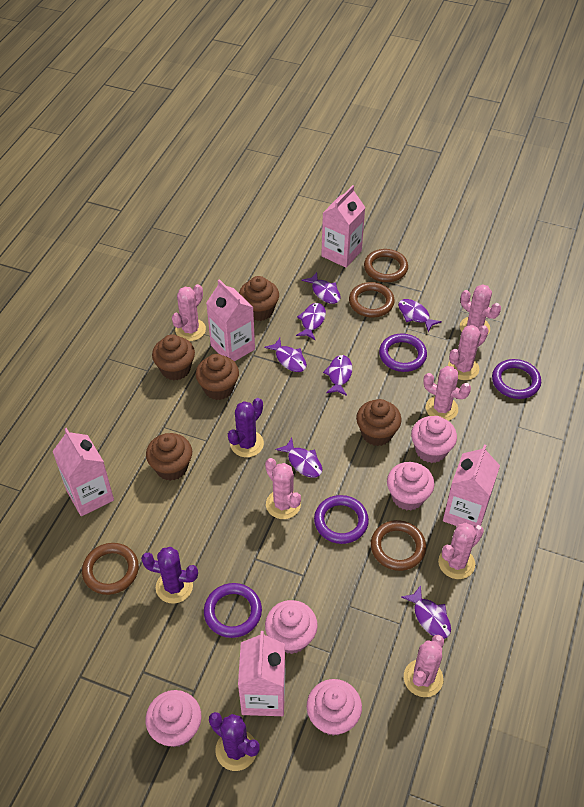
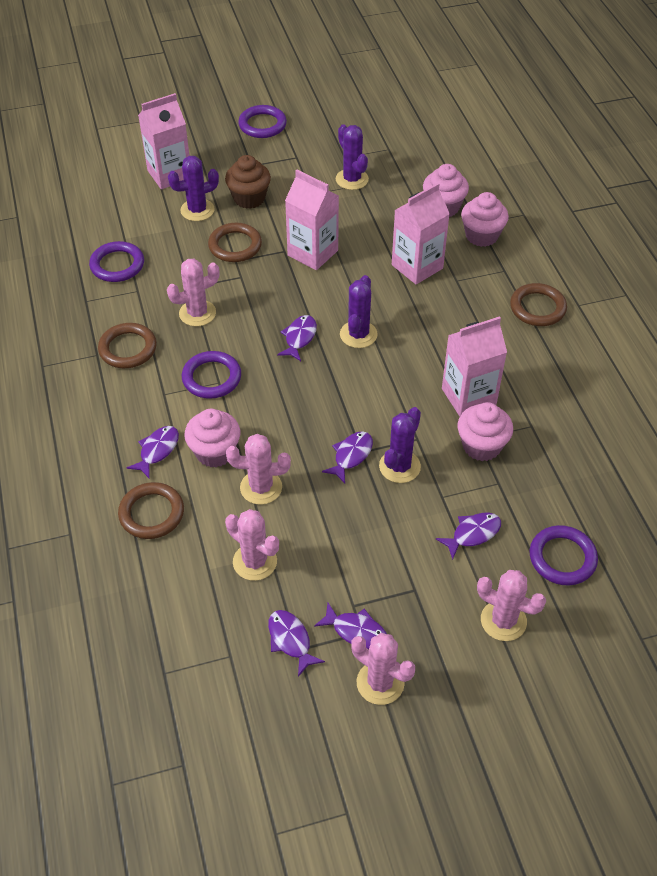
brown cupcake: 5 -> 1
pink cactus: 7 -> 5
pink carton: 5 -> 4
pink cupcake: 5 -> 4
purple cactus: 3 -> 4
purple fish: 7 -> 6

